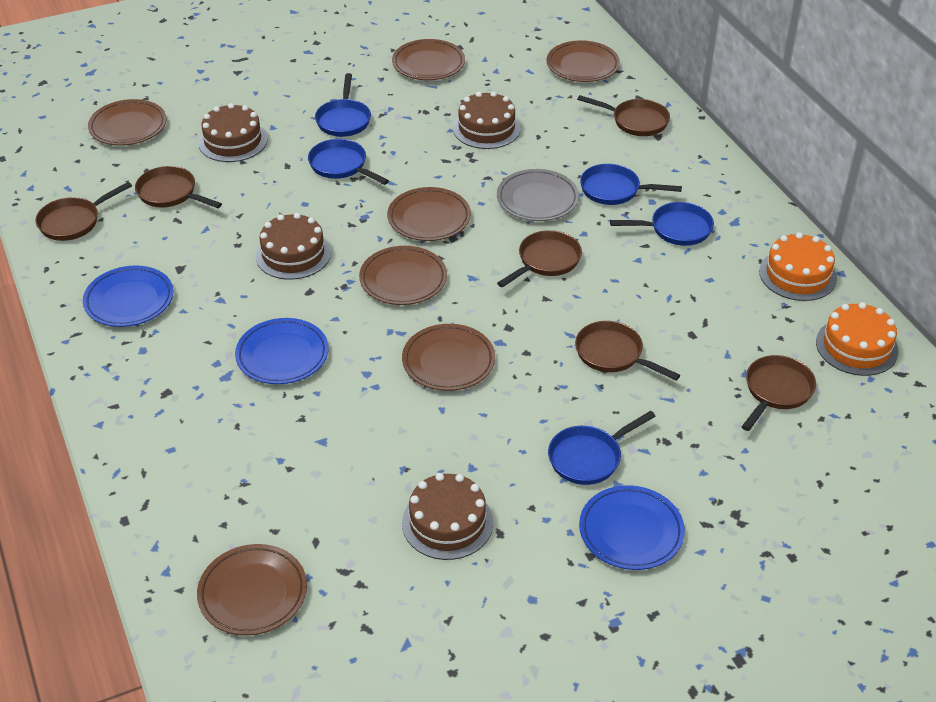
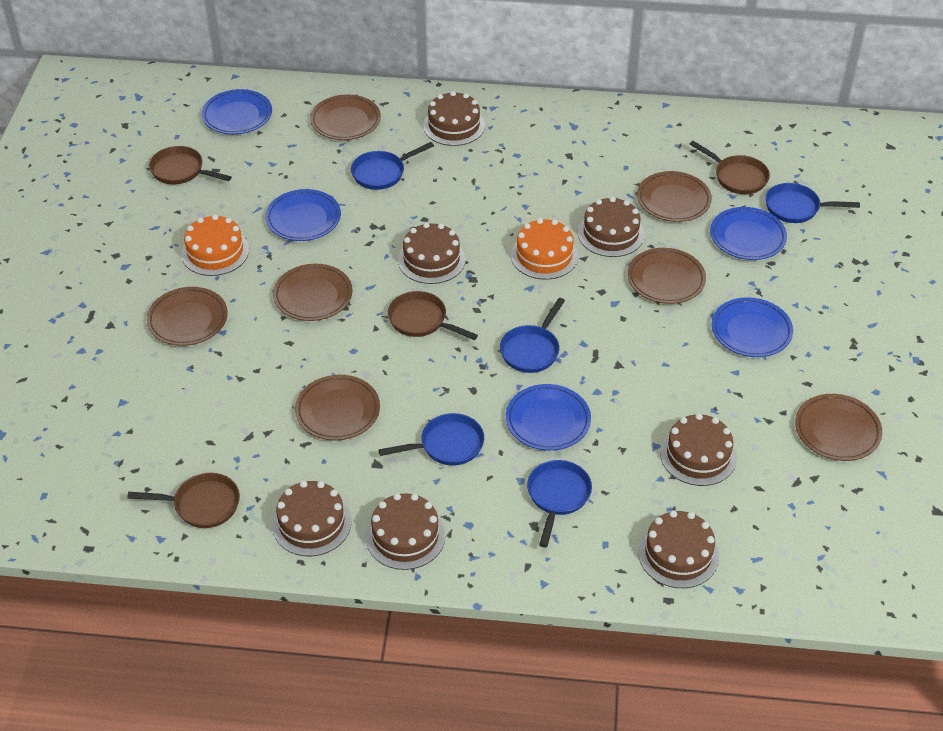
blue plate: 3 -> 5
brown cake: 4 -> 7
brown pan: 6 -> 4
grey plate: 1 -> 0

